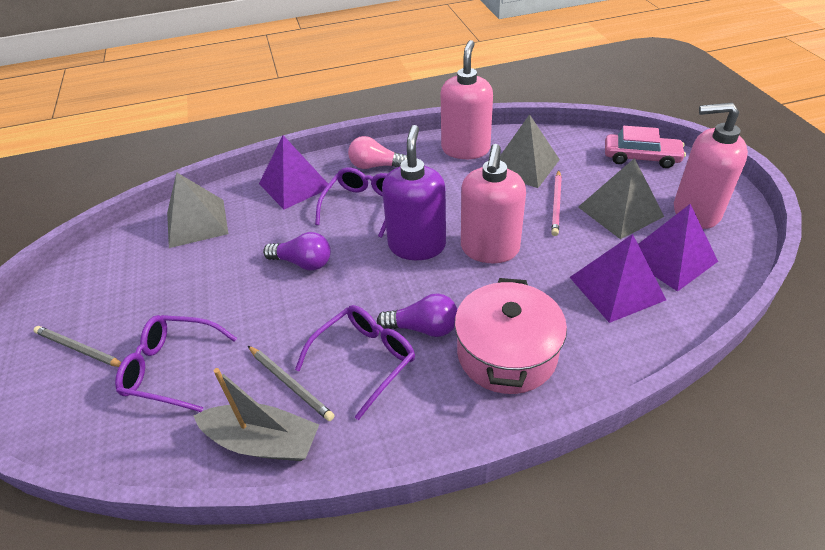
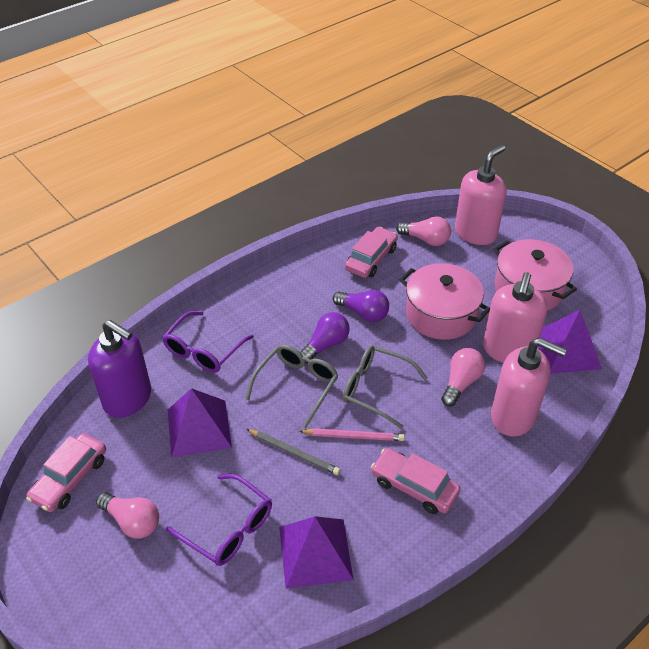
grey boat: 1 -> 0
grey glasses: 0 -> 2
grey pencil: 2 -> 1
grey pyramid: 3 -> 0
pink car: 1 -> 3
pink light bulb: 1 -> 3
pink pot: 1 -> 2
purple glasses: 3 -> 2

